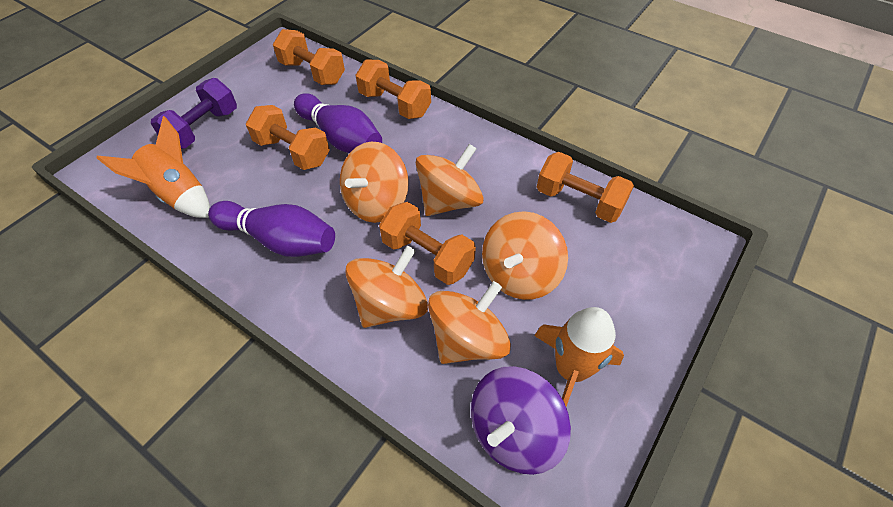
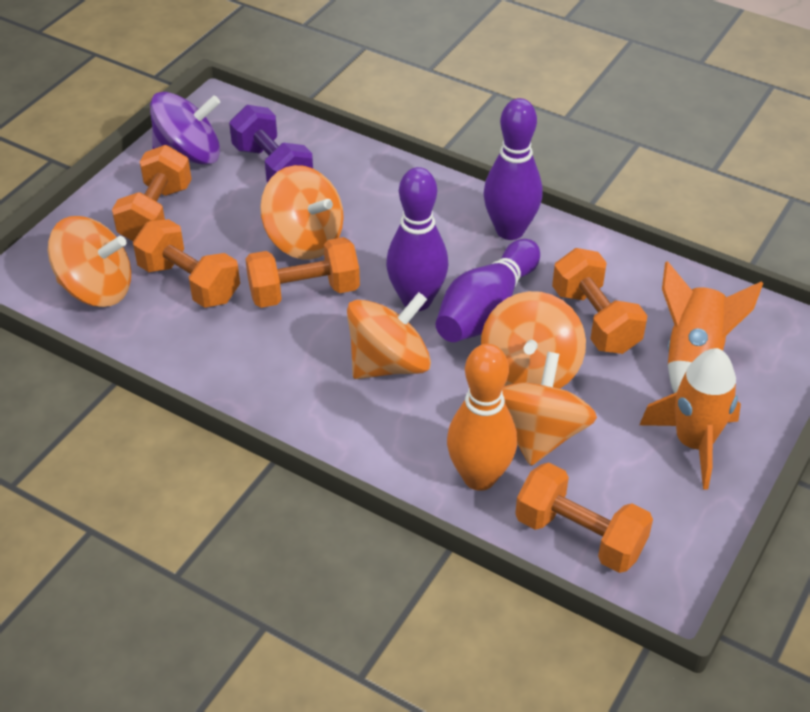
orange bowling pin: 0 -> 1
purple bowling pin: 2 -> 3

